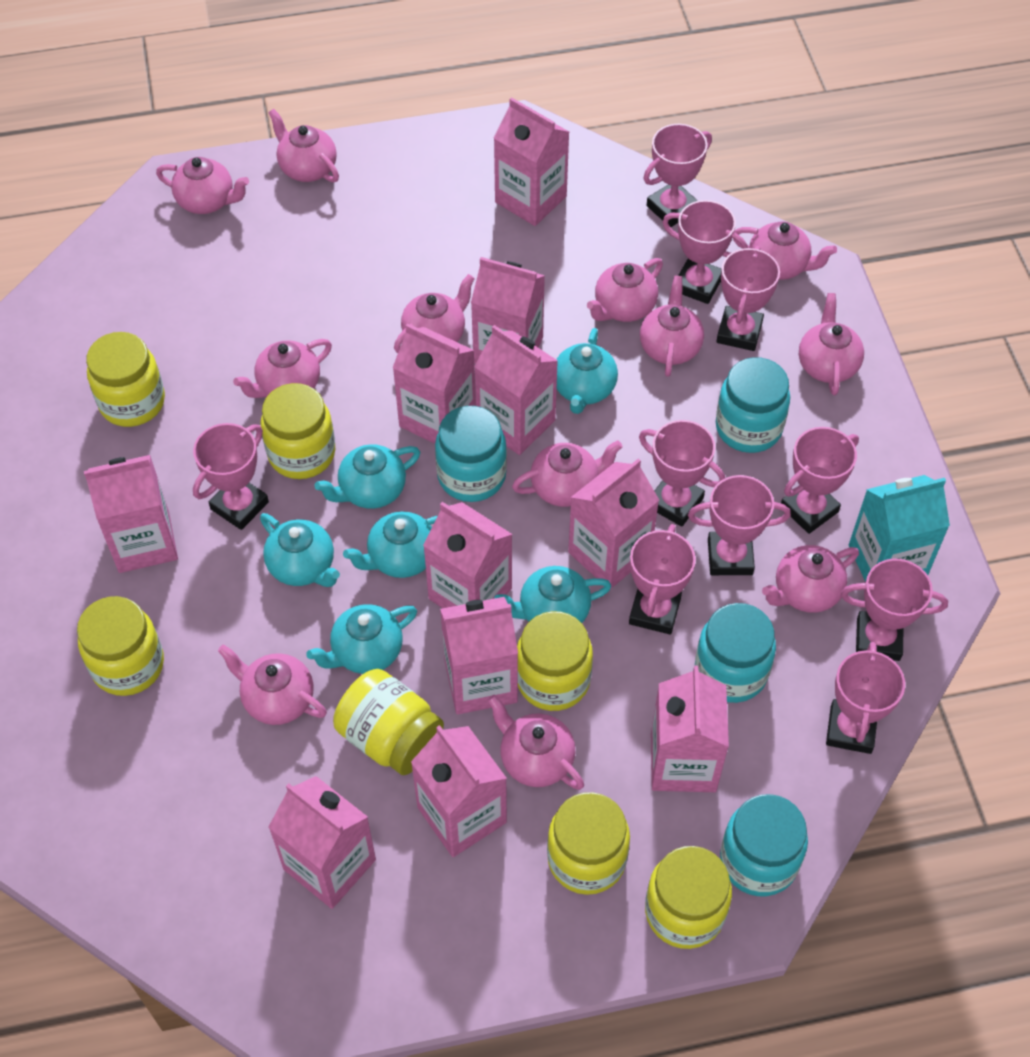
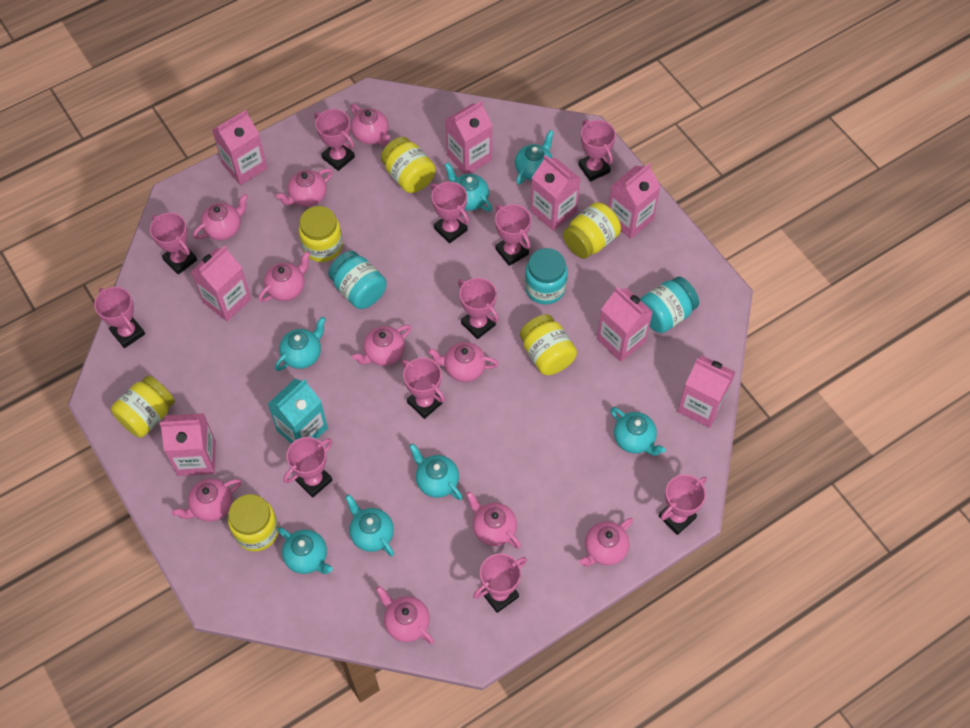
pink carton: 11 -> 8
pink teapot: 12 -> 10
pink trophy: 10 -> 11
turquoise jar: 4 -> 3
turquoise teapot: 6 -> 7
yellow jar: 7 -> 6

